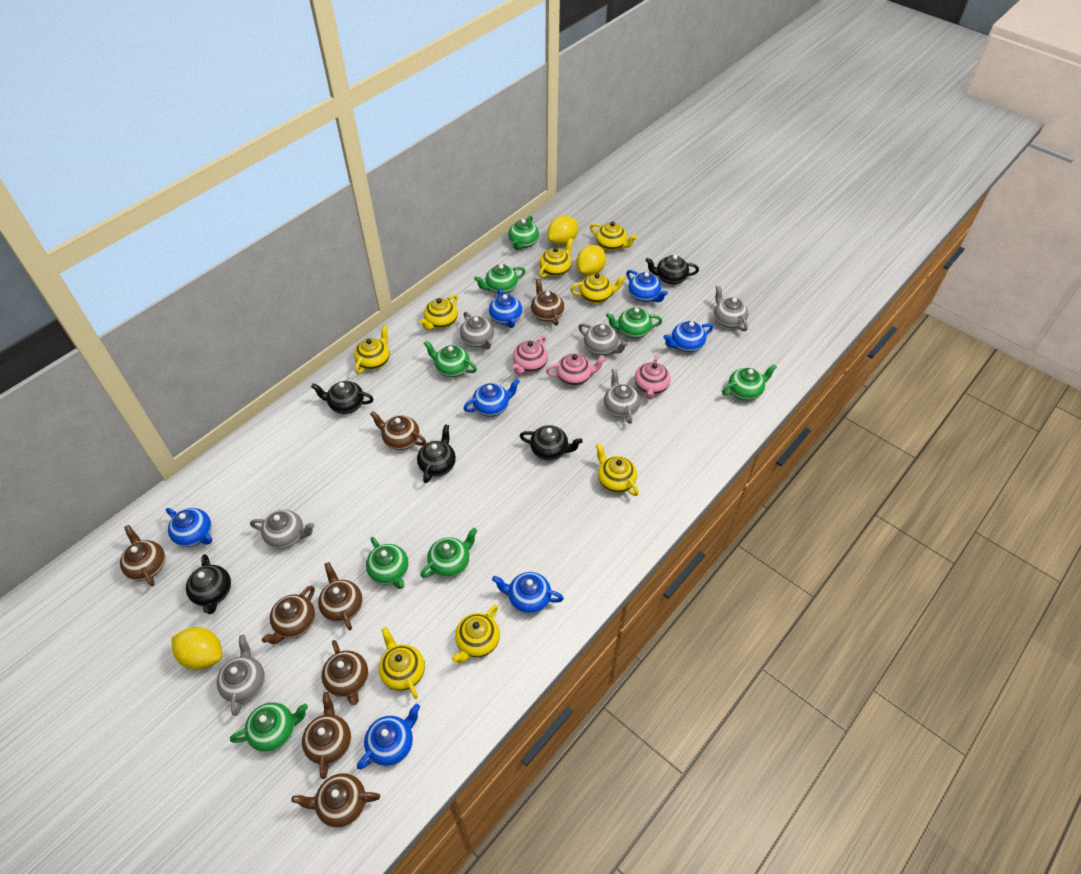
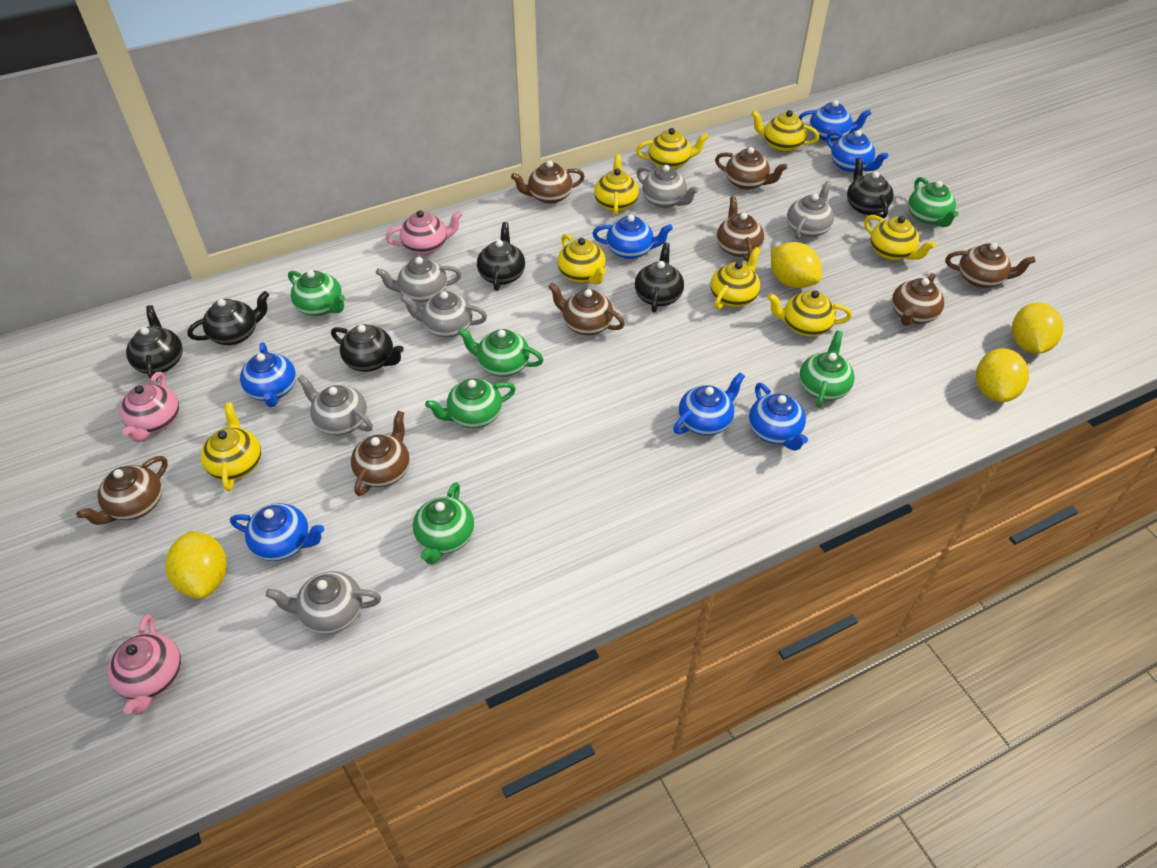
black teapot: 5 -> 6
green teapot: 8 -> 6
yellow lemon: 3 -> 4

